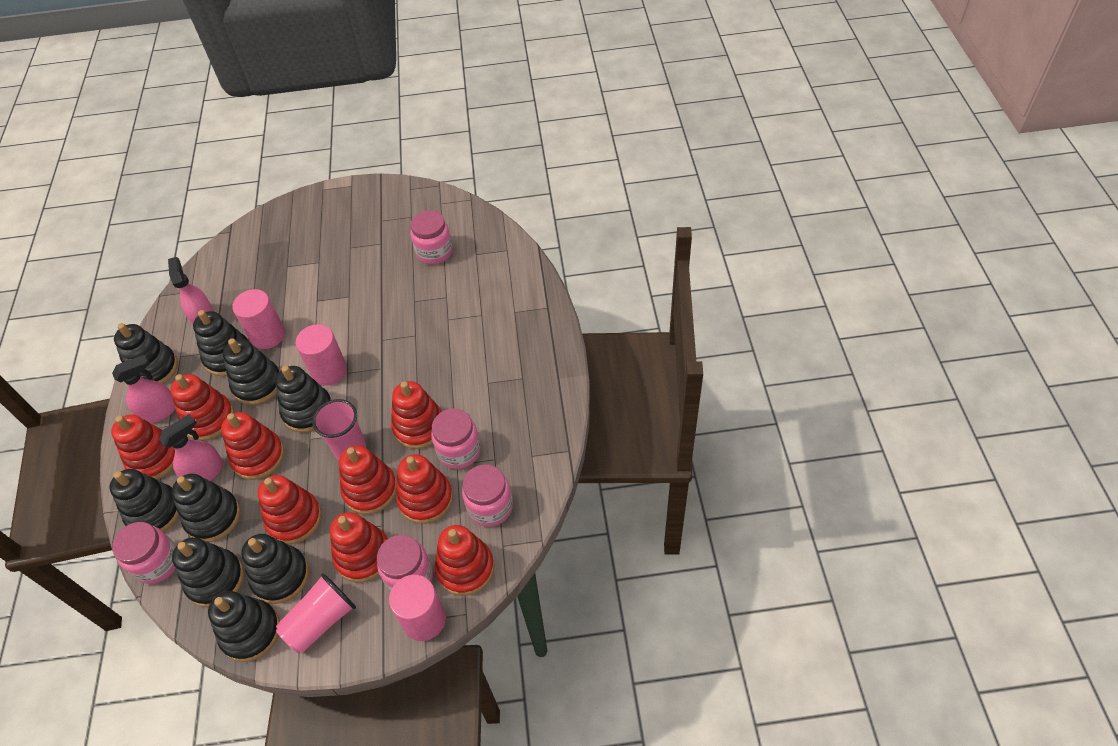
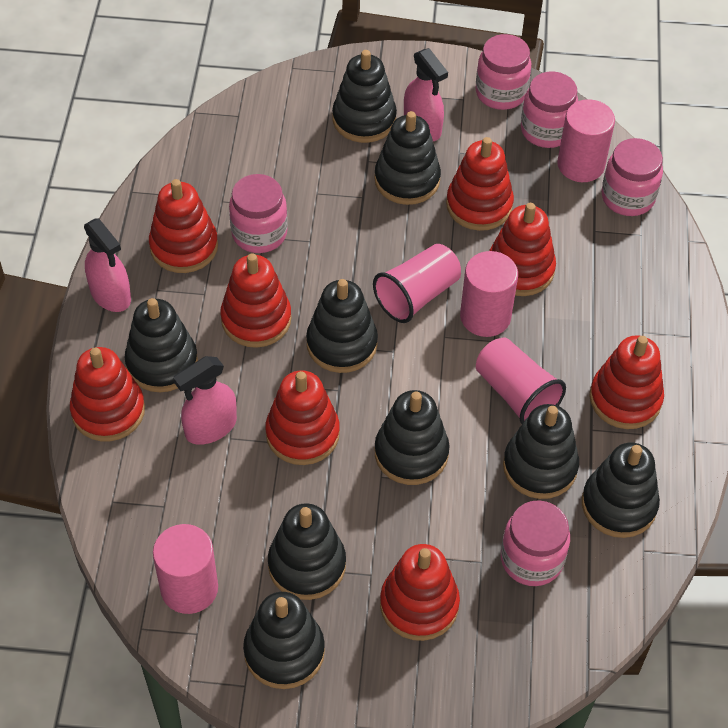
red stacking toy: 9 -> 8

